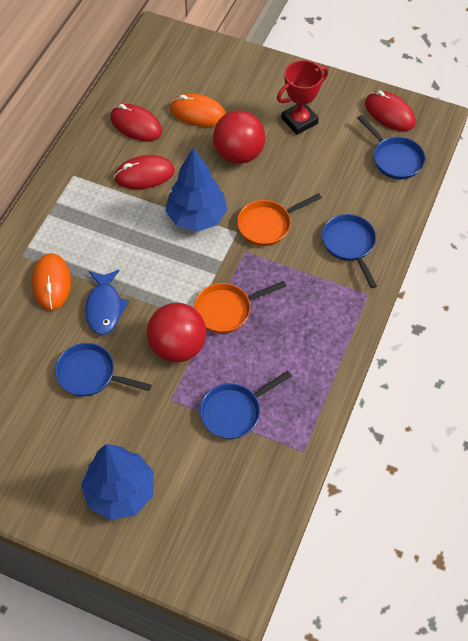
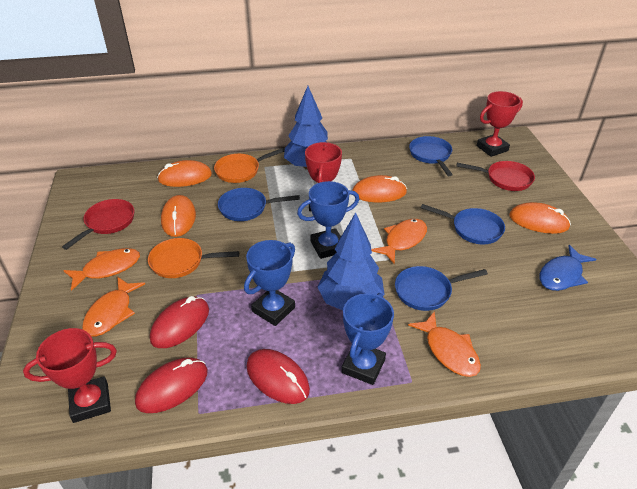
blue trophy: 0 -> 3
orange fish: 0 -> 4
orange mouse: 2 -> 4
red ball: 2 -> 0
red pan: 0 -> 2
red trophy: 1 -> 3

